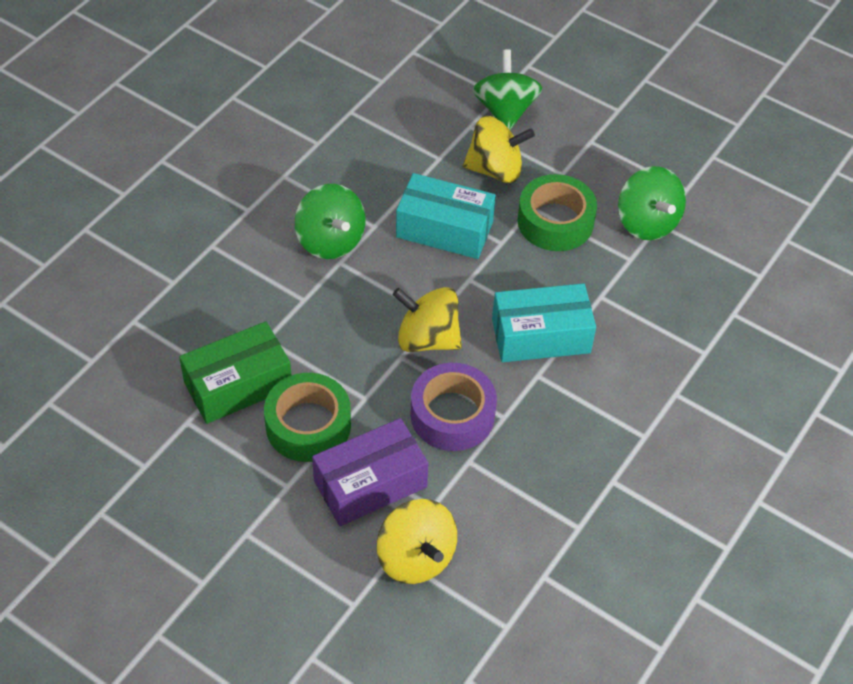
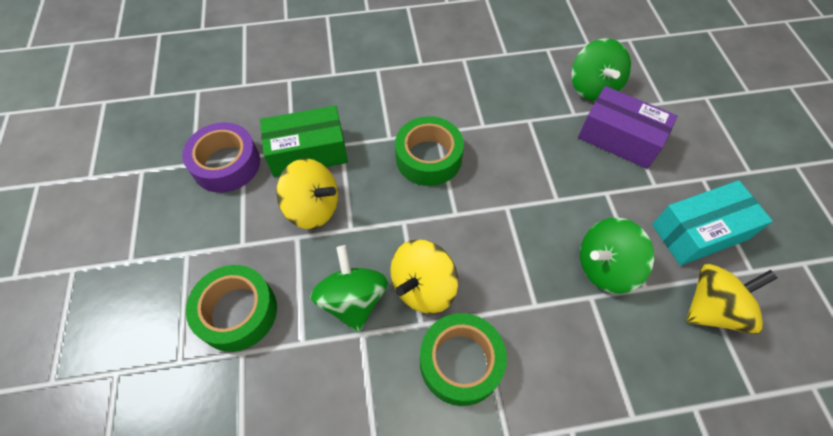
green tape: 2 -> 3
turquoise box: 2 -> 1

